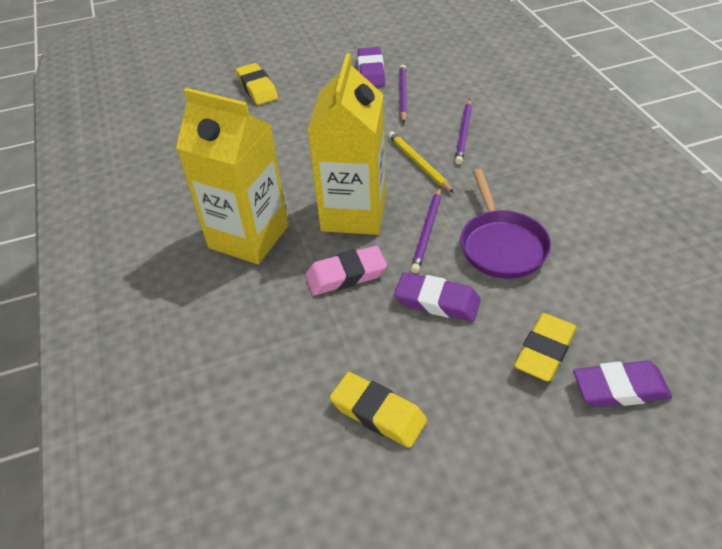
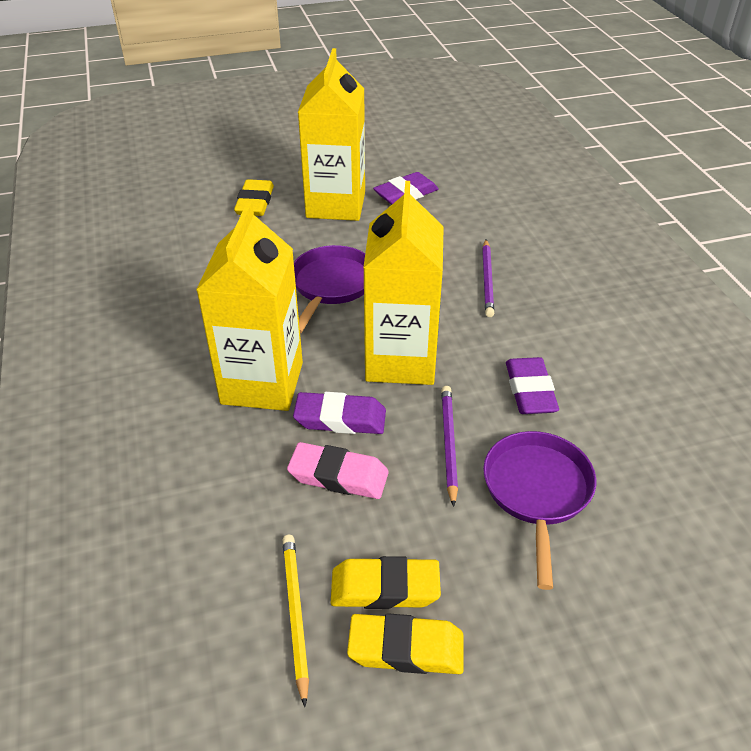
purple pan: 1 -> 2
purple pencil: 3 -> 2
yellow carton: 2 -> 3

